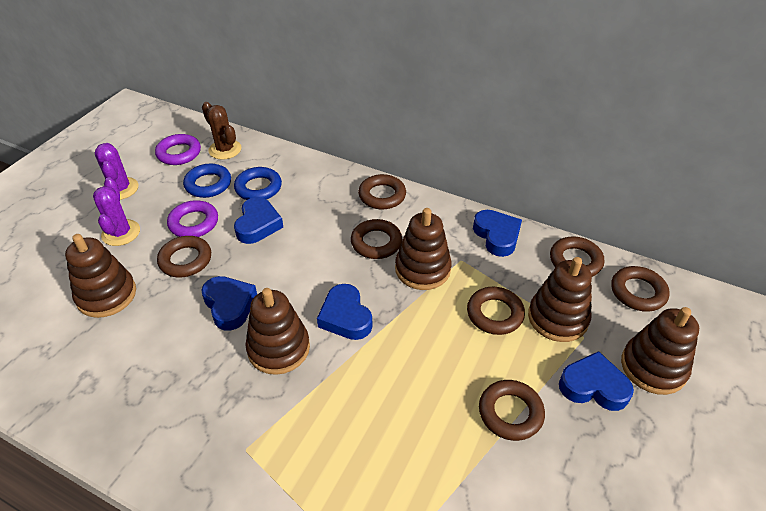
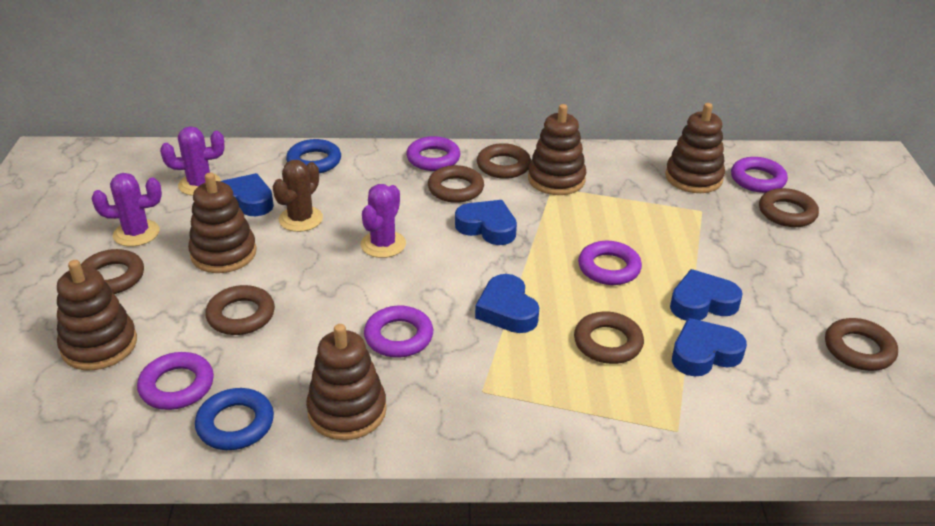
purple cactus: 2 -> 3
purple ring: 2 -> 5

